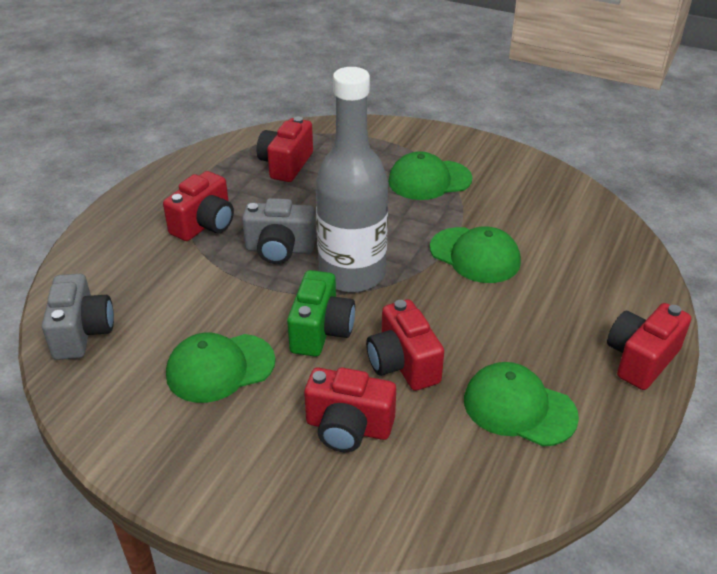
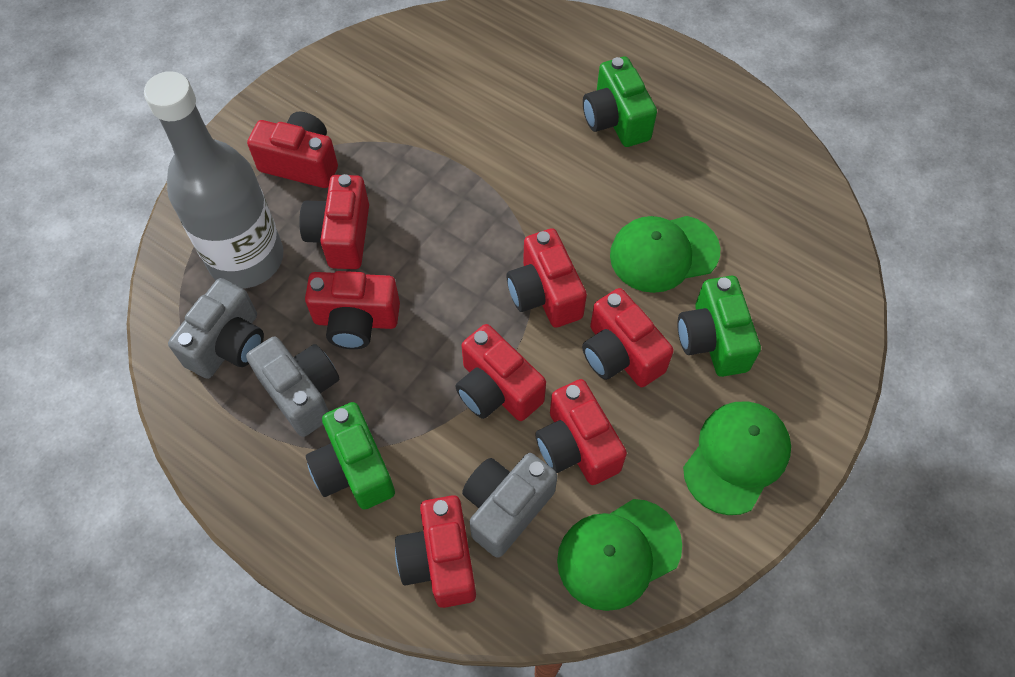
green camera: 1 -> 3
green cap: 4 -> 3
grey camera: 2 -> 3
red camera: 5 -> 8

